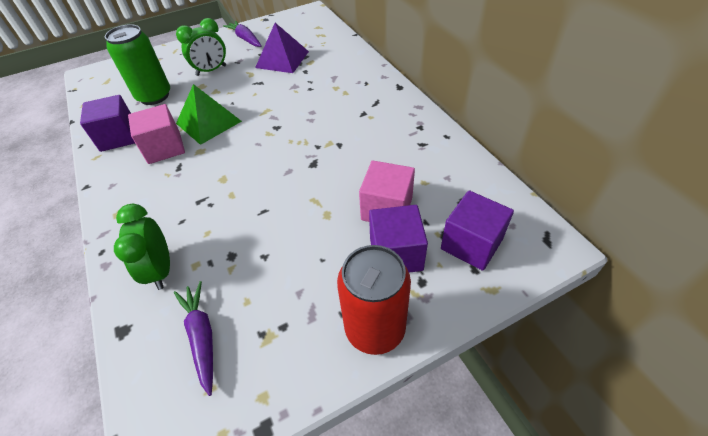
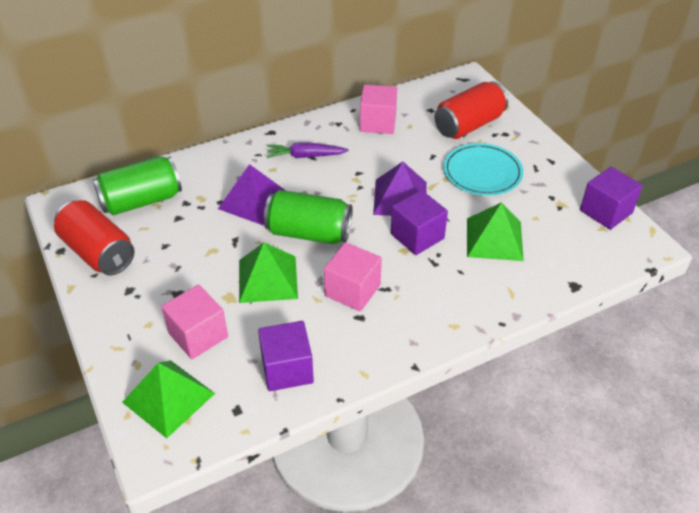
green can: 1 -> 2
green clock: 2 -> 0
green pyramid: 1 -> 3
pink cube: 2 -> 3
purple carrot: 2 -> 1
purple pyramid: 1 -> 2
red can: 1 -> 2
turquoise plate: 0 -> 1

